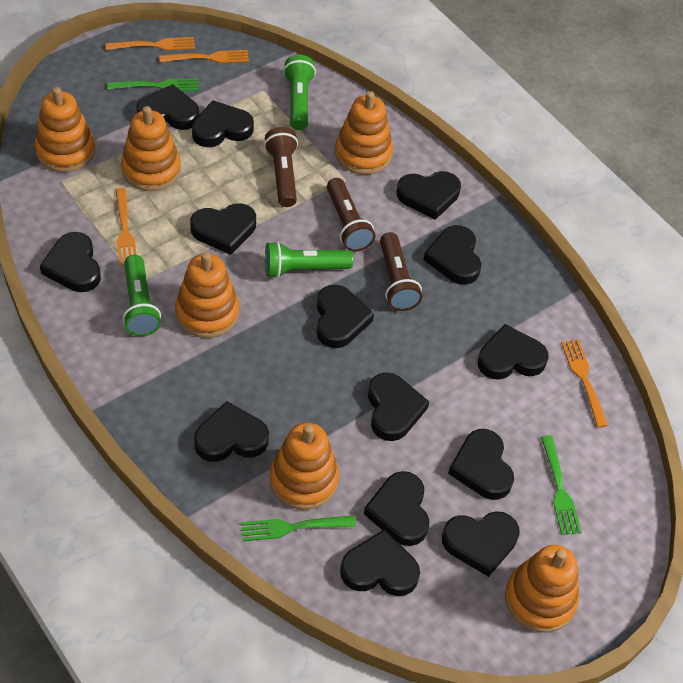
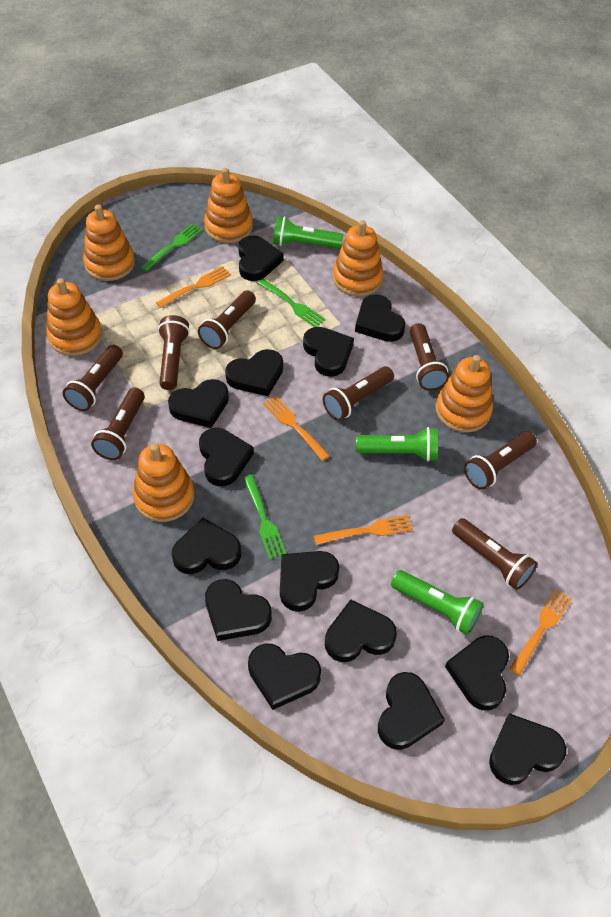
brown flashlight: 3 -> 8

